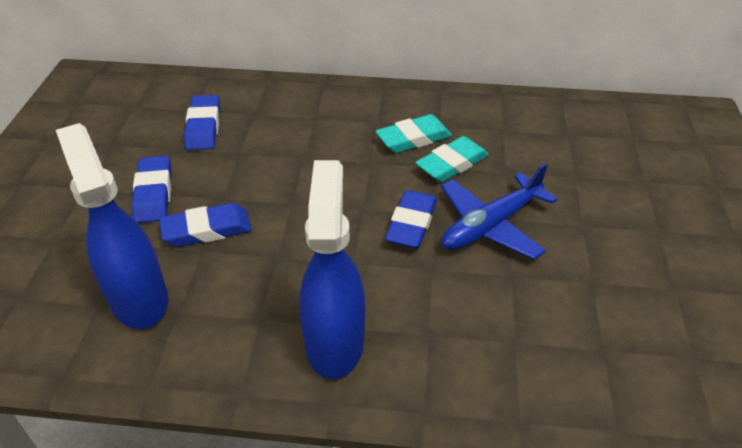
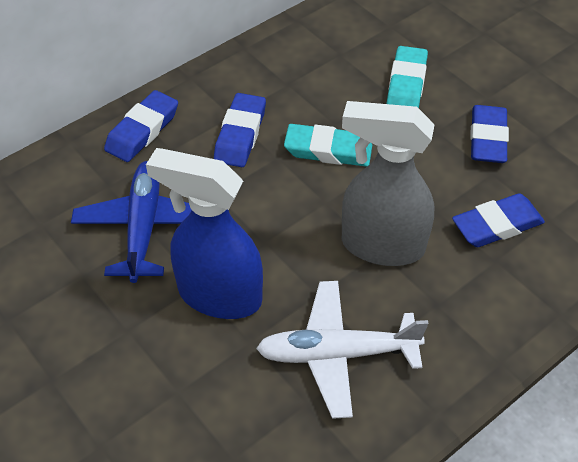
blue spray bottle: 2 -> 1
grey spray bottle: 0 -> 1
white plane: 0 -> 1

